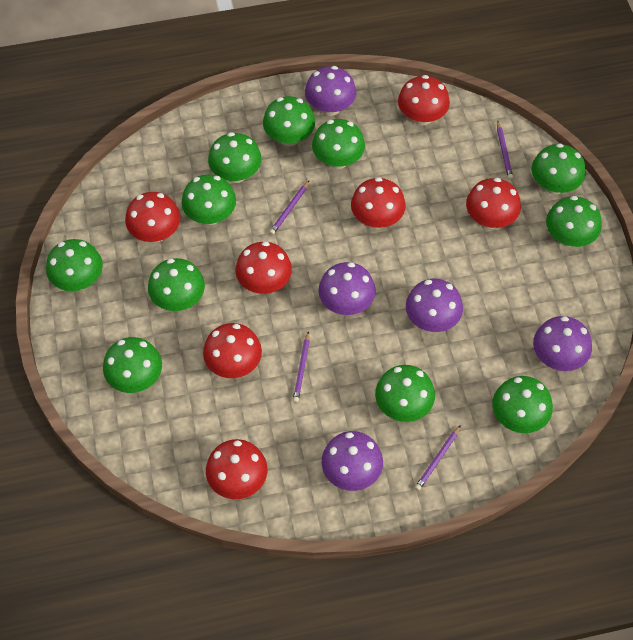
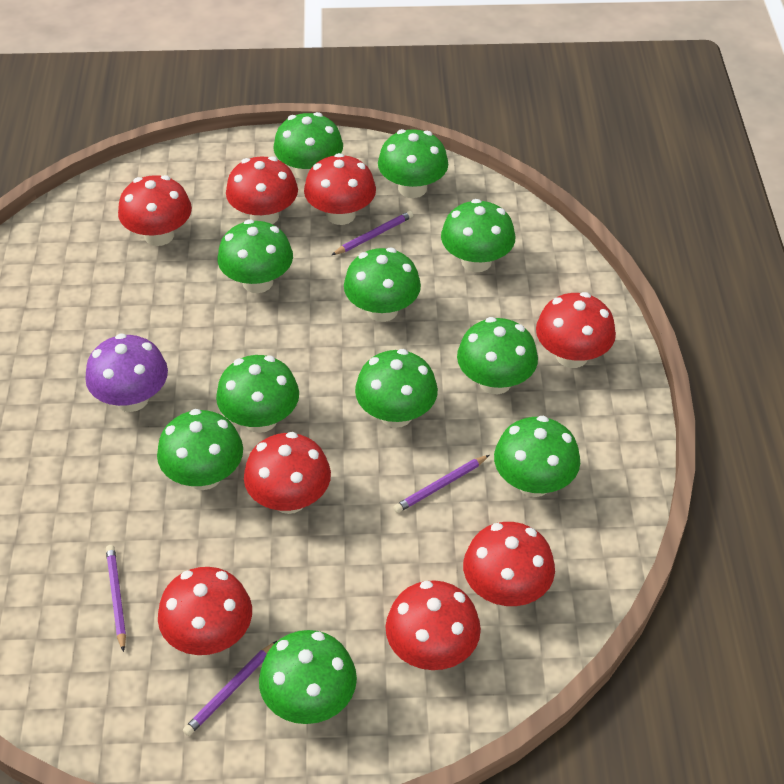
purple mushroom: 5 -> 1
red mushroom: 7 -> 8

